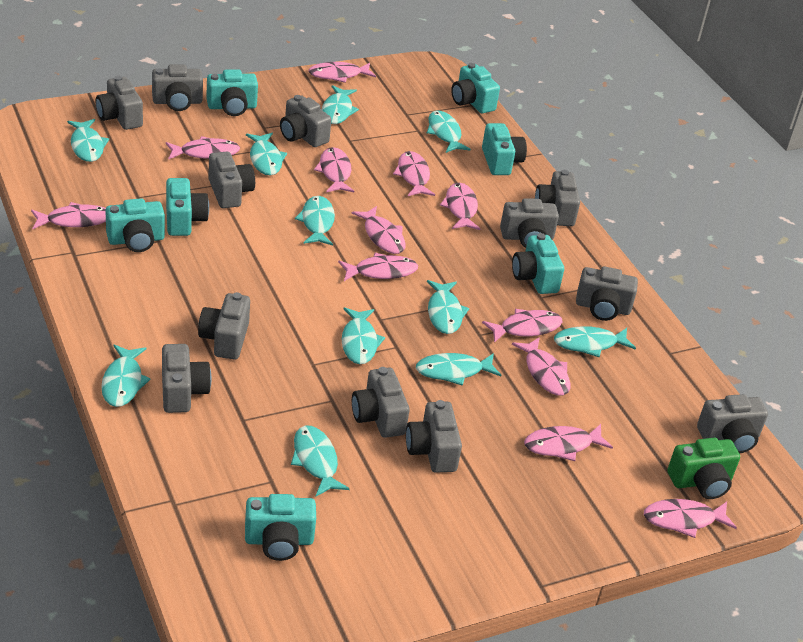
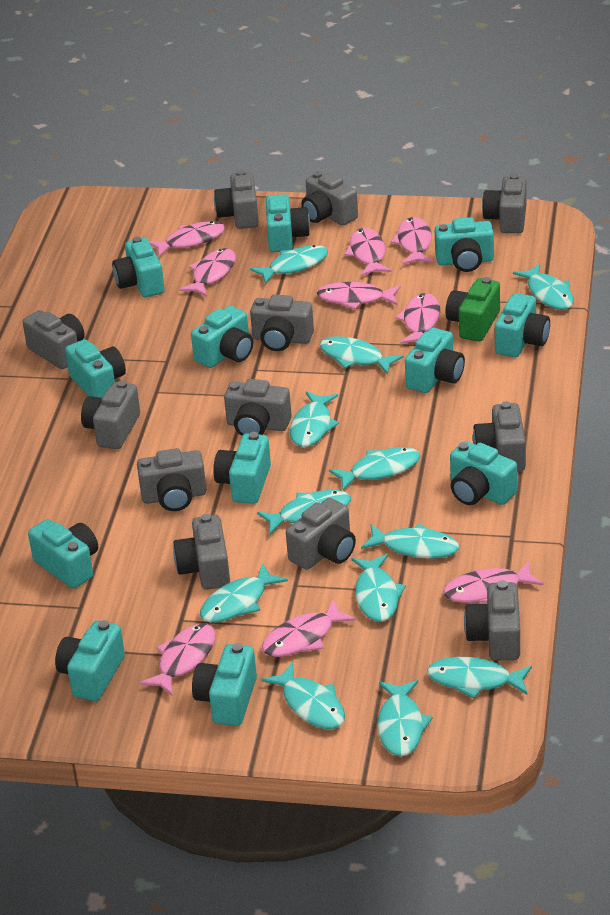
pink fish: 12 -> 9
turquoise camera: 7 -> 12
turquoise fish: 11 -> 12

